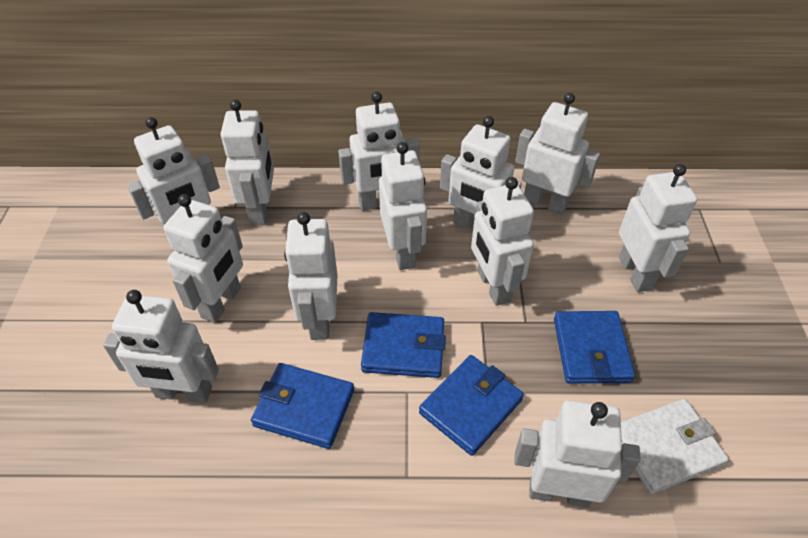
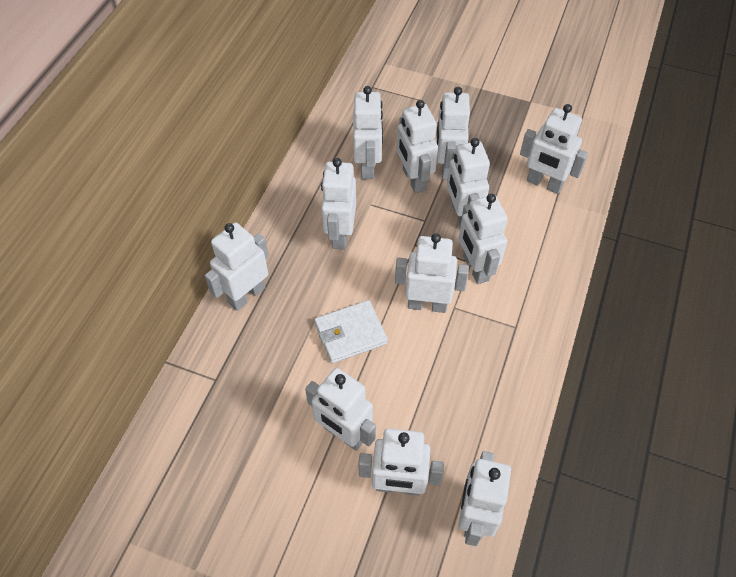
blue wallet: 4 -> 0

